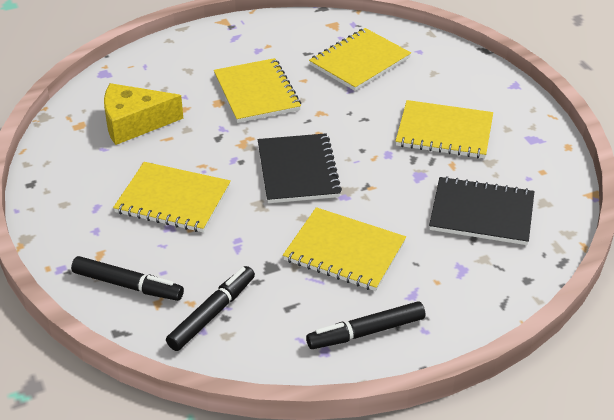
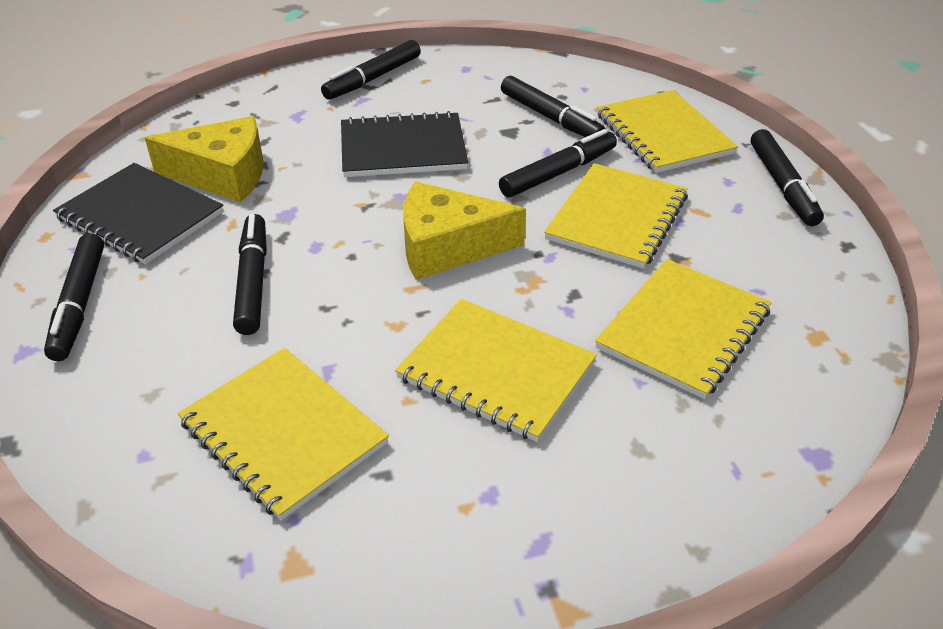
black marker: 3 -> 6
yellow cheese: 1 -> 2

